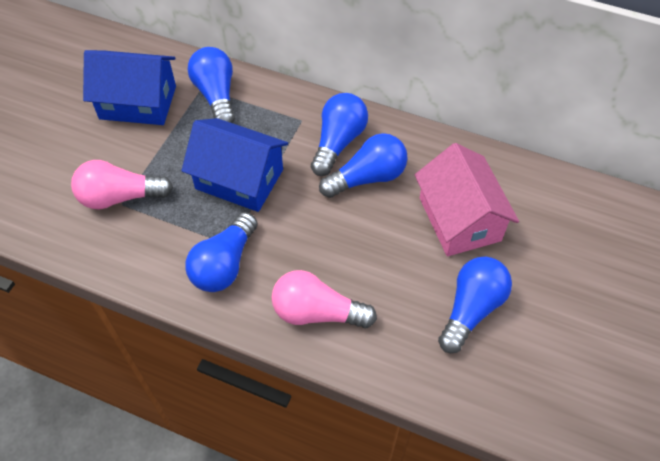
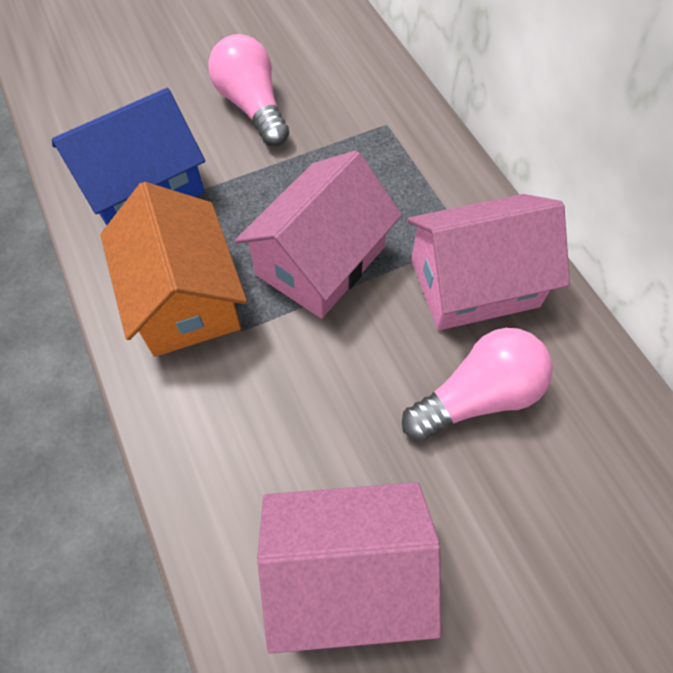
blue house: 2 -> 1
blue light bulb: 5 -> 0
orange house: 0 -> 1
pink house: 1 -> 3

